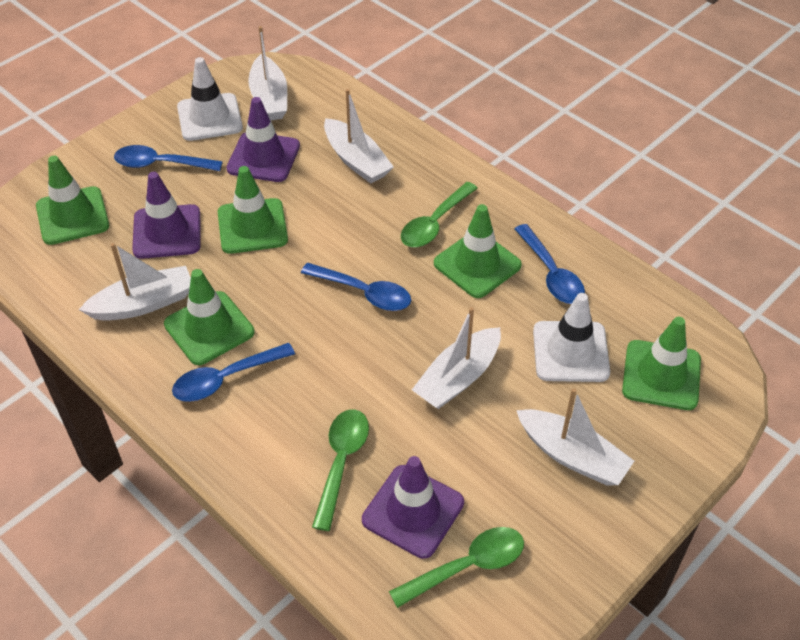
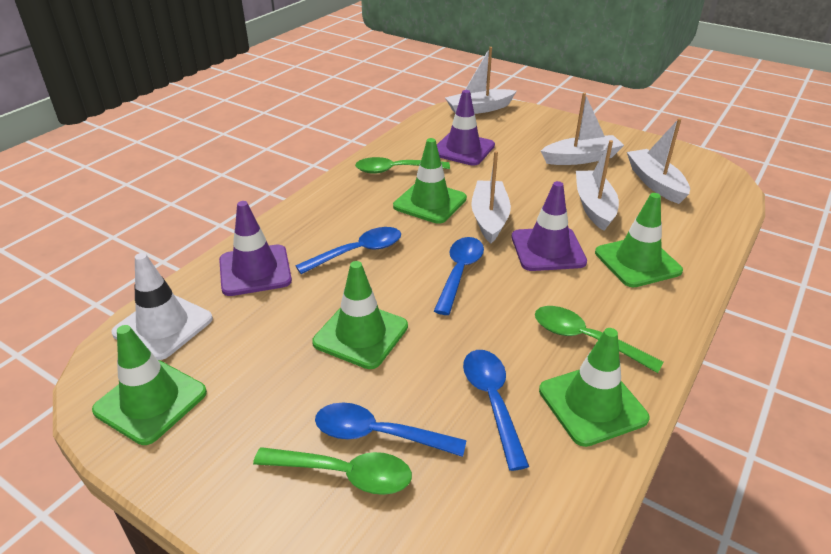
white traffic cone: 2 -> 1

